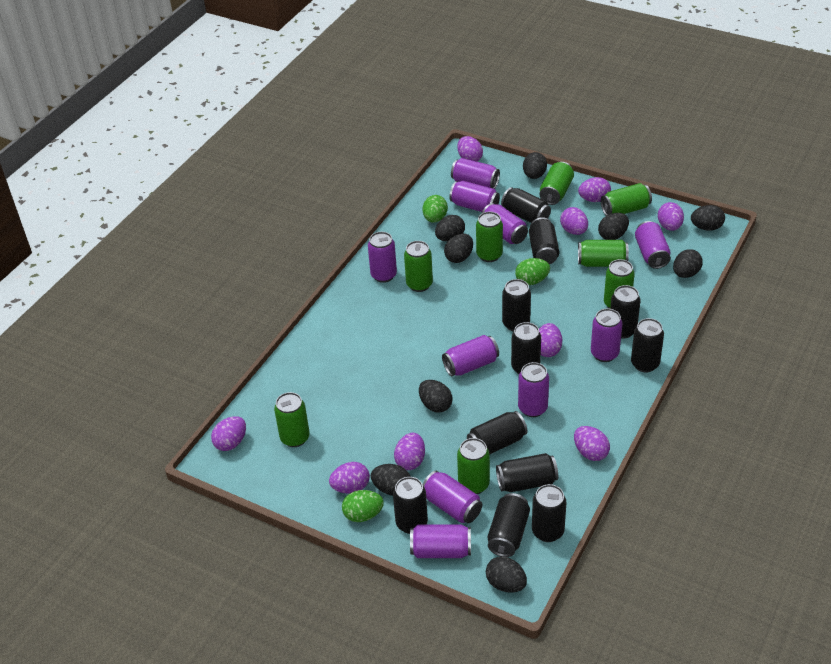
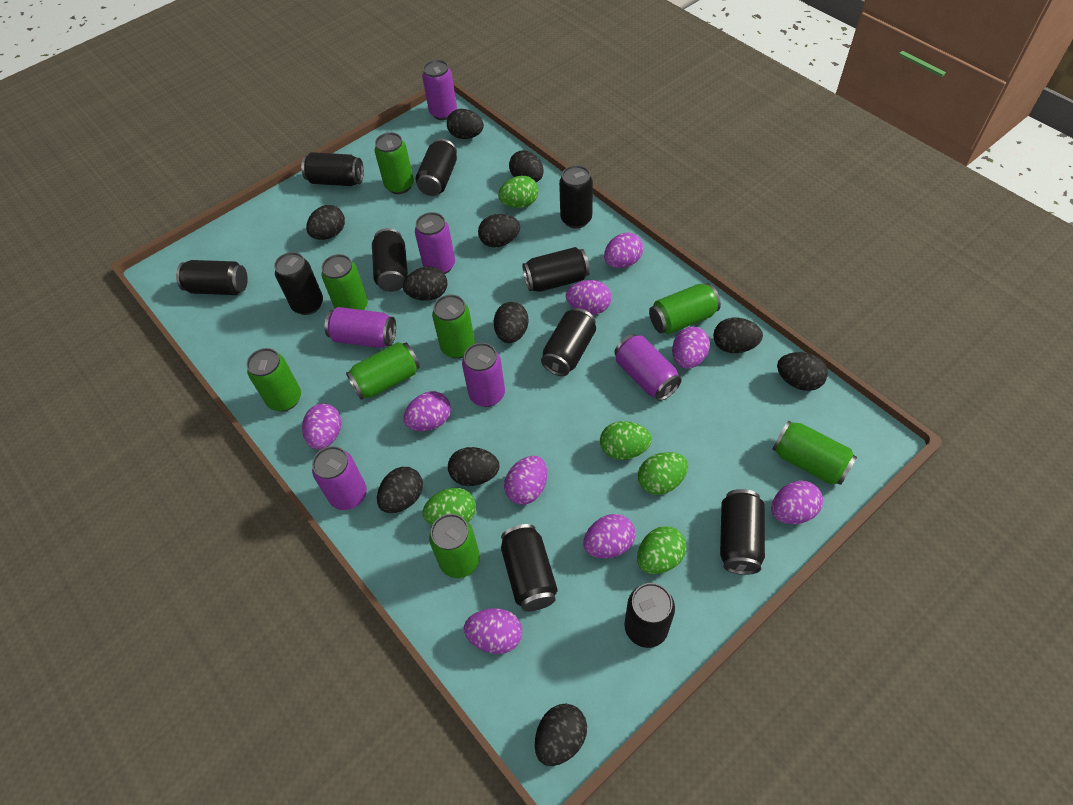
black egg: 9 -> 11
green egg: 3 -> 5
purple can: 10 -> 6

